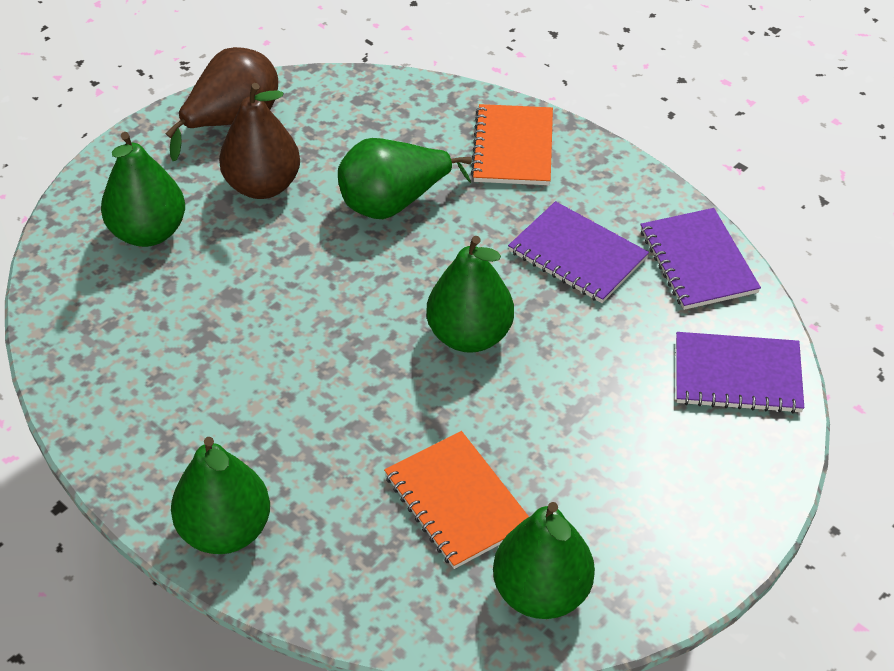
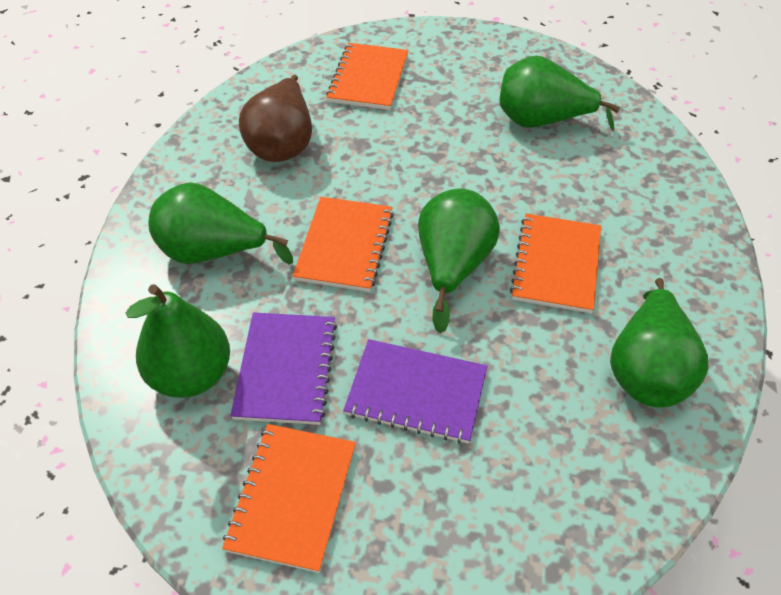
brown pear: 2 -> 1
orange notebook: 2 -> 4
purple notebook: 3 -> 2

